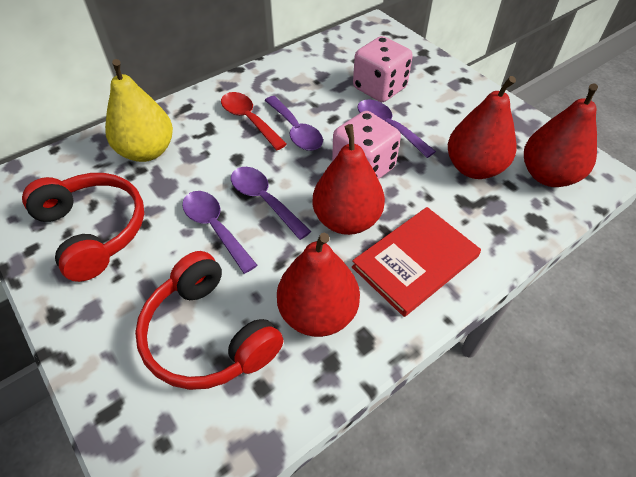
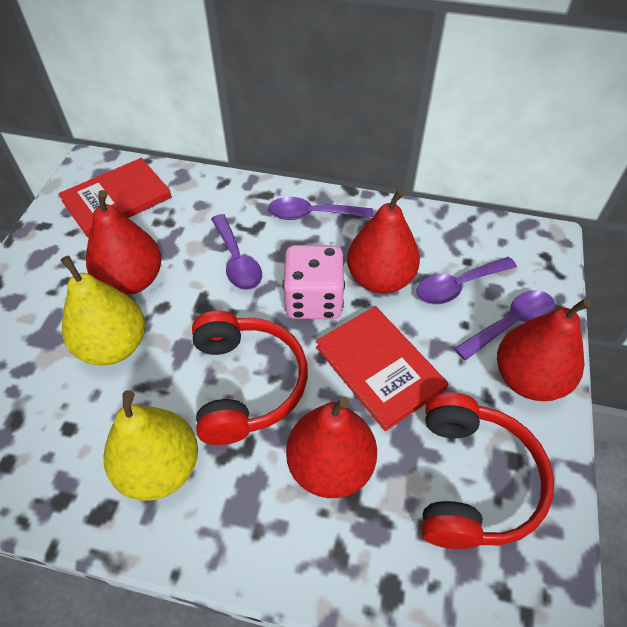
pink dice: 2 -> 1
red book: 1 -> 2
red spoon: 1 -> 0
yellow pear: 1 -> 2

